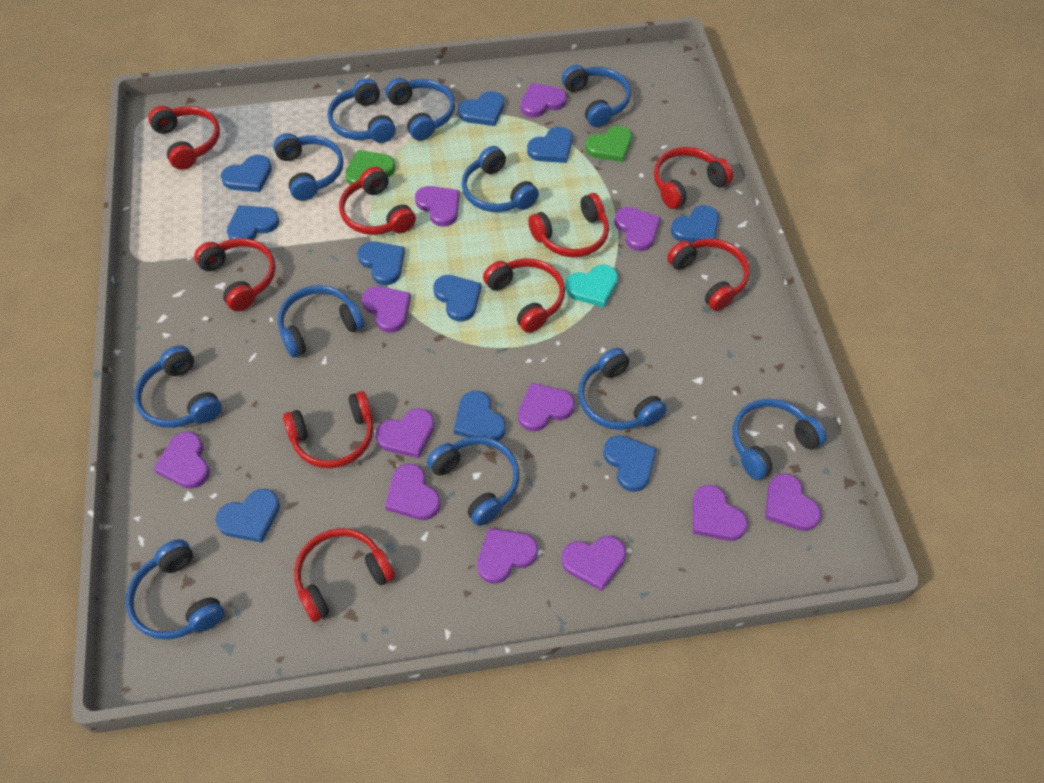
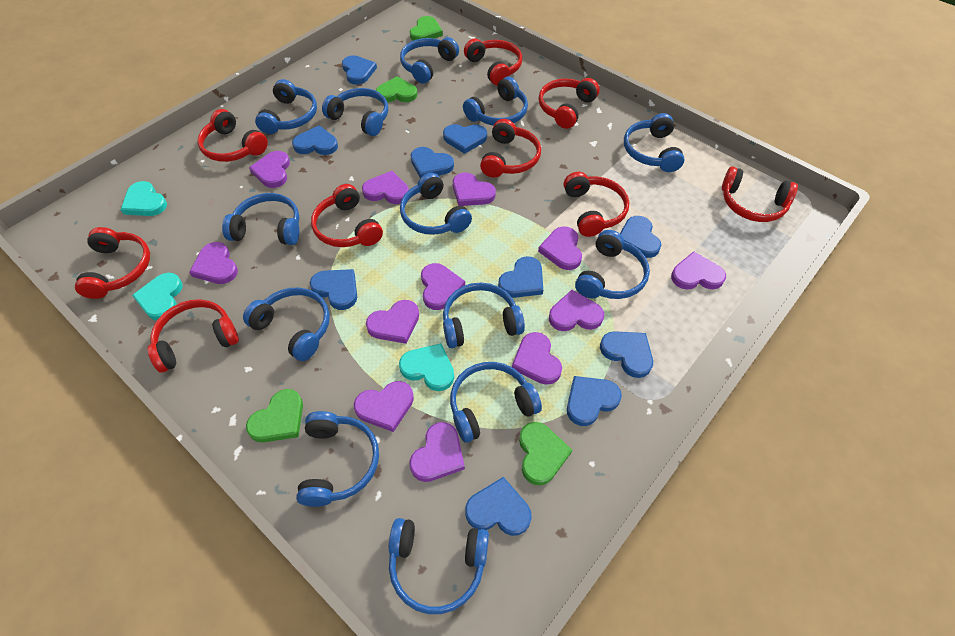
blue headphones: 11 -> 13
green heart: 2 -> 4
turquoise heart: 1 -> 3

